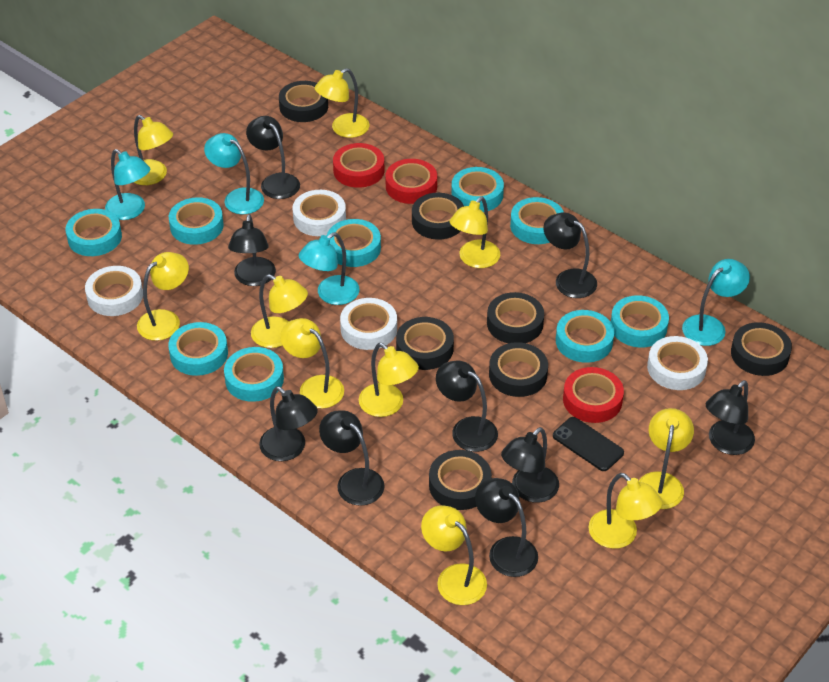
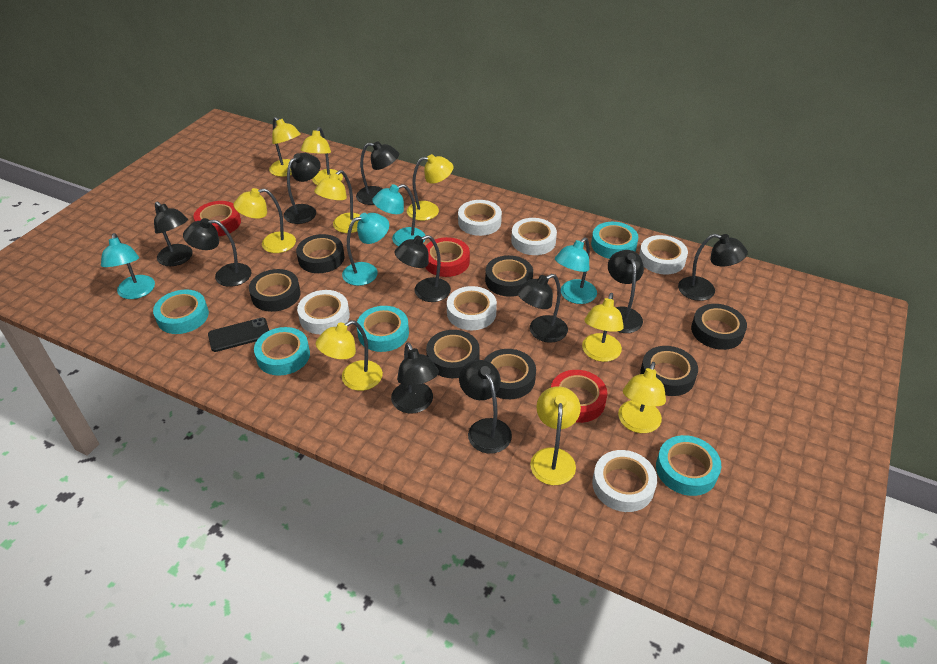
black lamp: 9 -> 10
turquoise tape: 9 -> 5
white tape: 4 -> 6
yellow lamp: 10 -> 9

